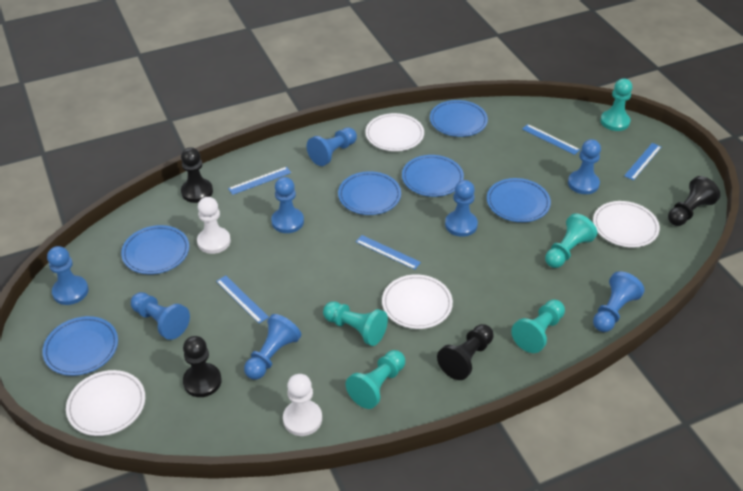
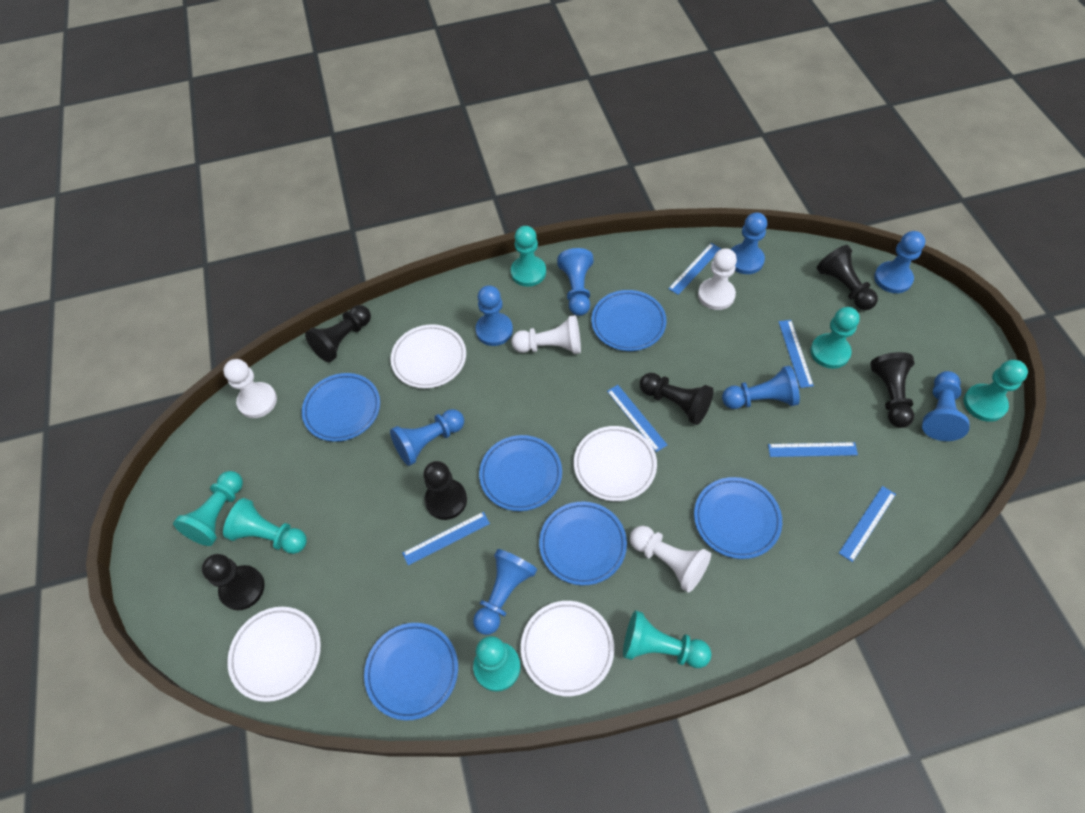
black pawn: 4 -> 6
blue ruler: 5 -> 6
turquoise pawn: 5 -> 7
white pawn: 2 -> 4

